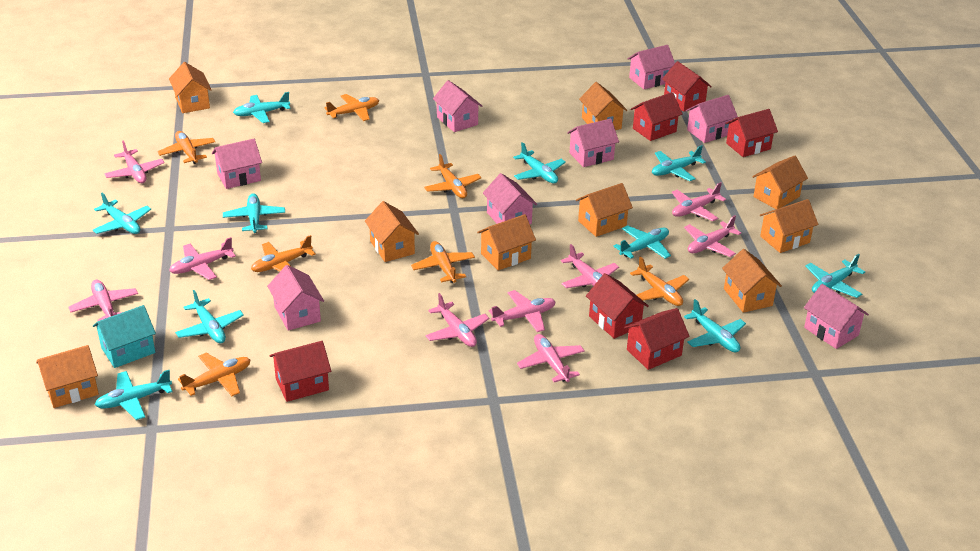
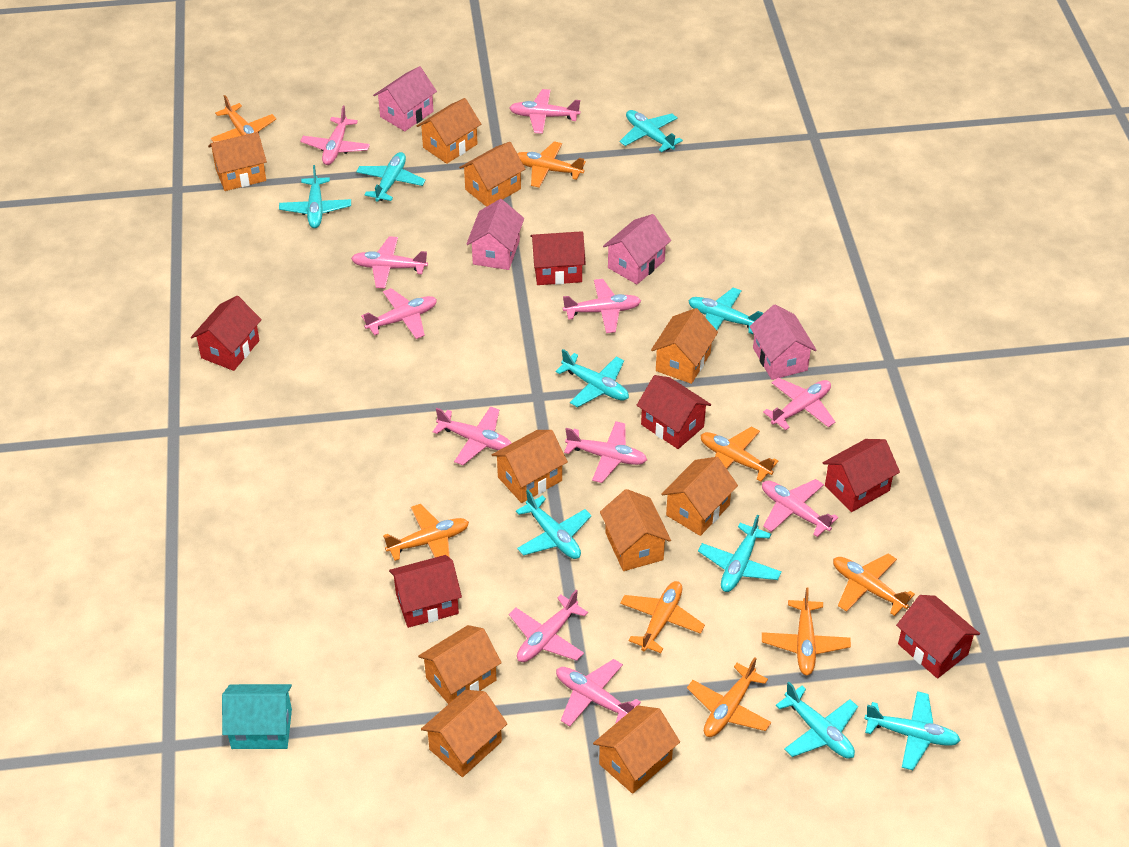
orange house: 9 -> 10
orange plane: 7 -> 8
pink house: 8 -> 4
pink plane: 9 -> 11
turquoise plane: 10 -> 9

